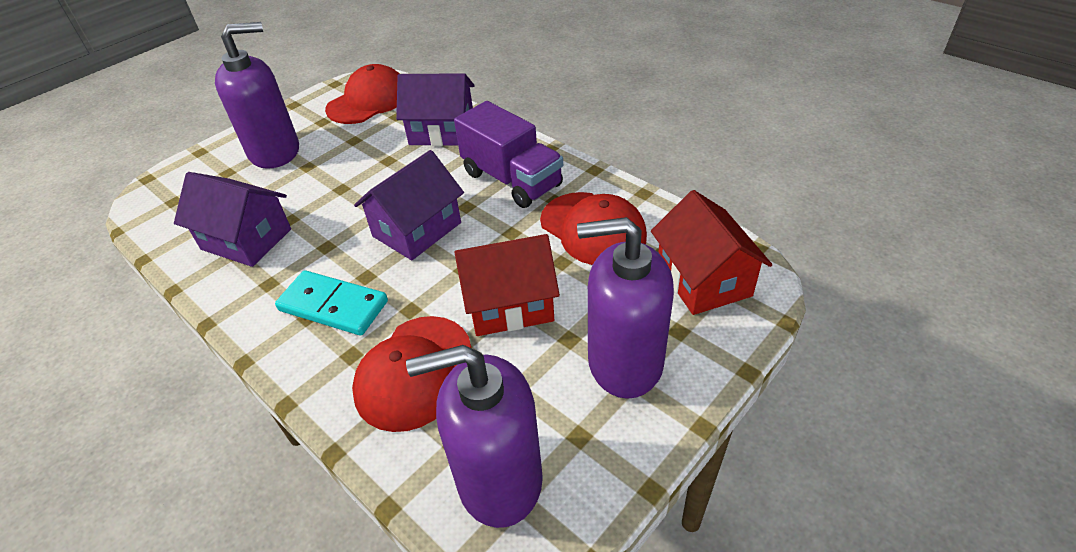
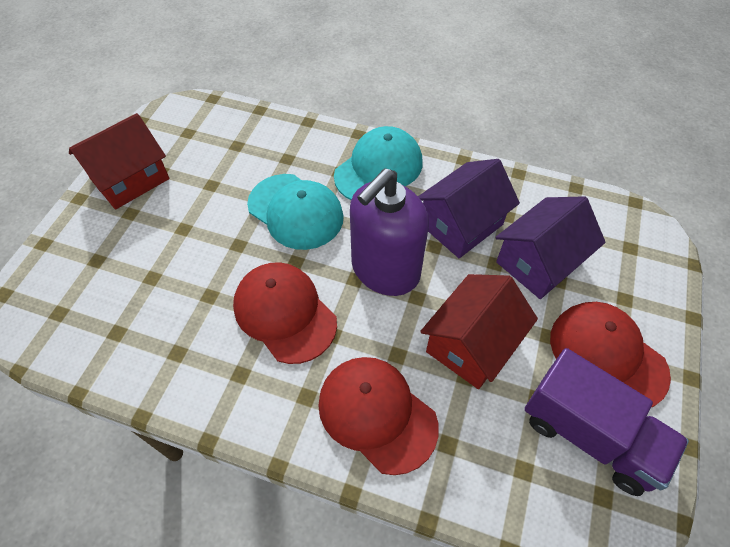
purple house: 3 -> 2
purple soap dispenser: 3 -> 1
turquoise cap: 0 -> 2
turquoise domino: 1 -> 0

